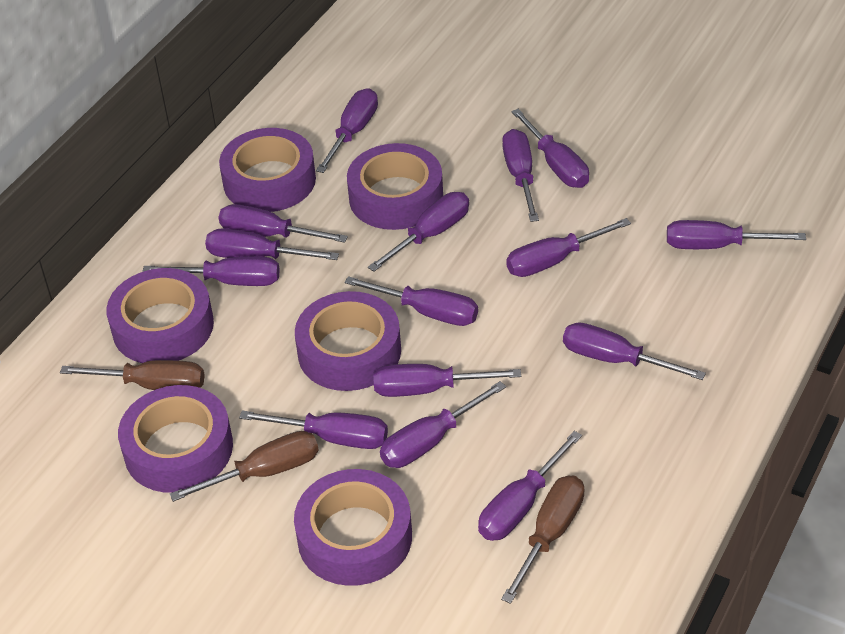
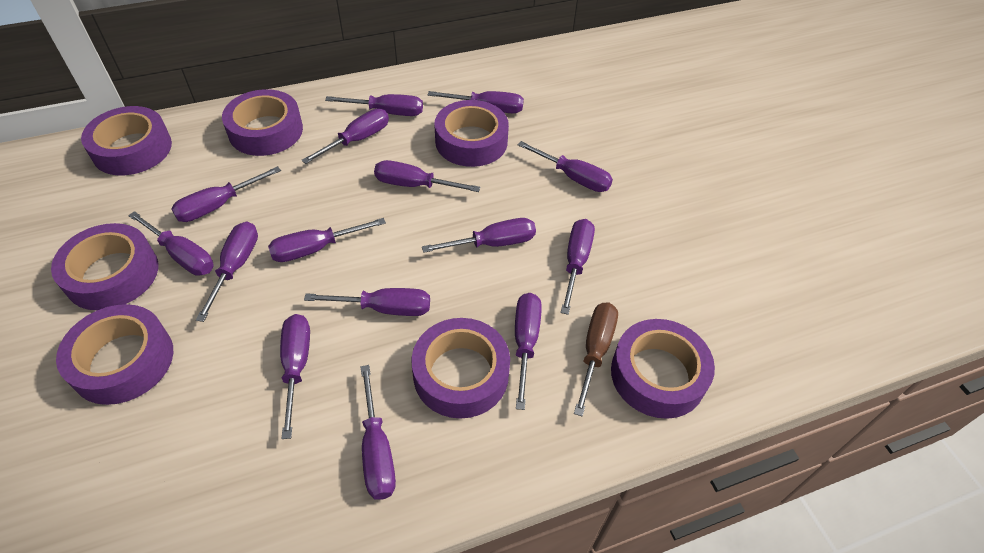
brown screwdriver: 3 -> 1
purple tape: 6 -> 7

